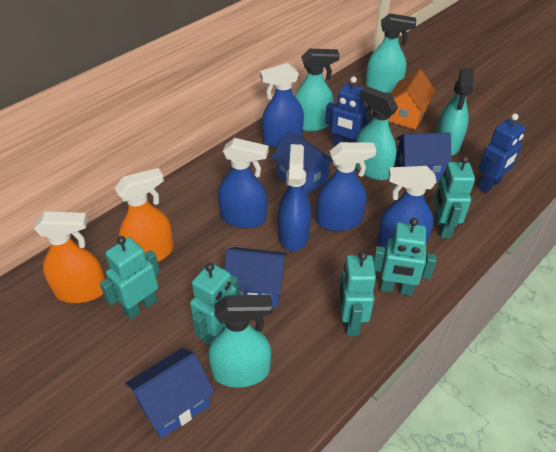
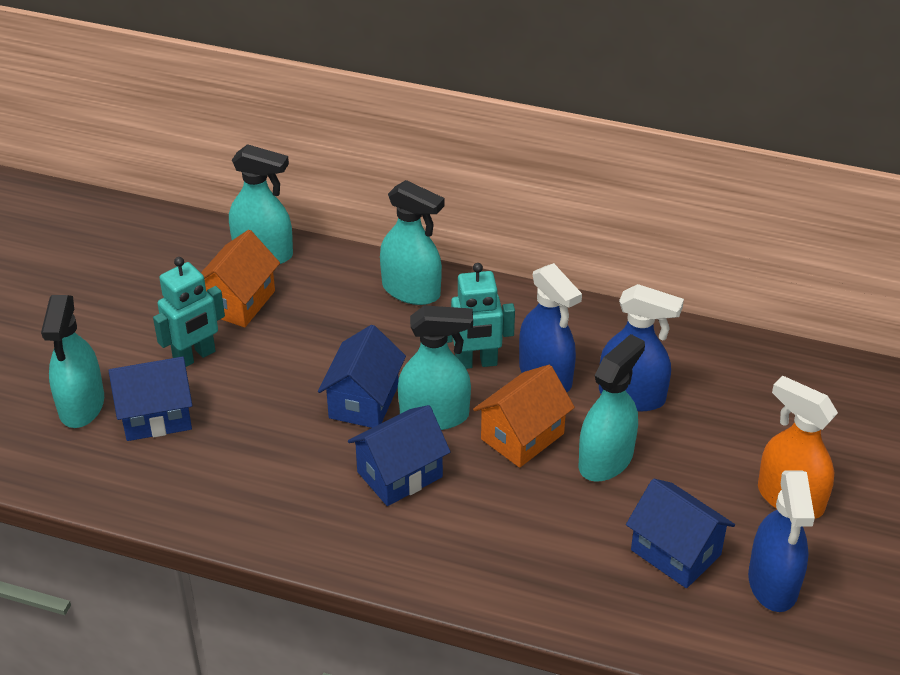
blue robot: 2 -> 0
blue spray bottle: 5 -> 3
orange house: 1 -> 2
orange spray bottle: 2 -> 1
turquoise robot: 5 -> 2

